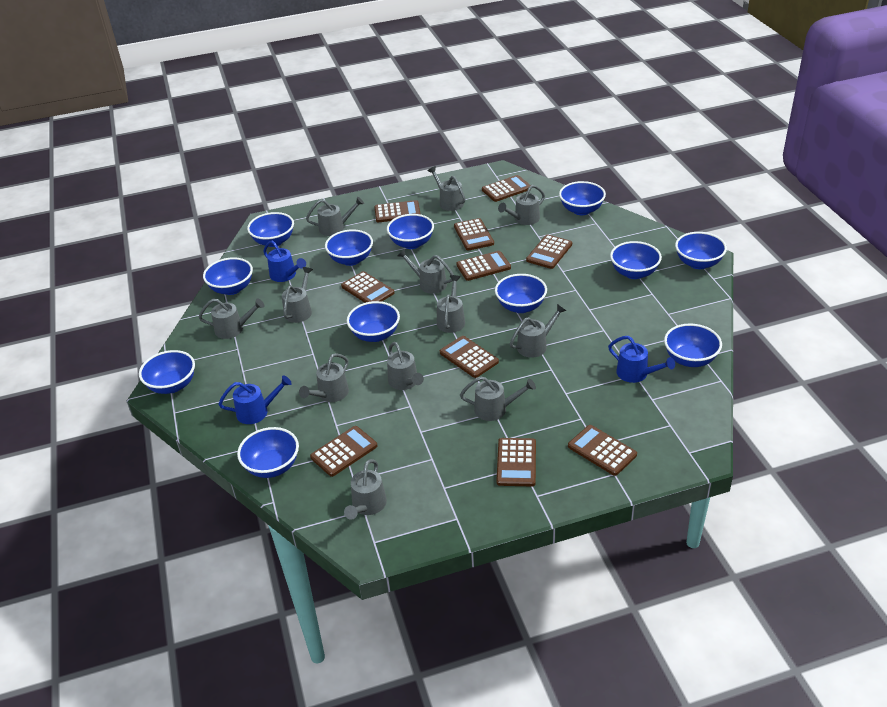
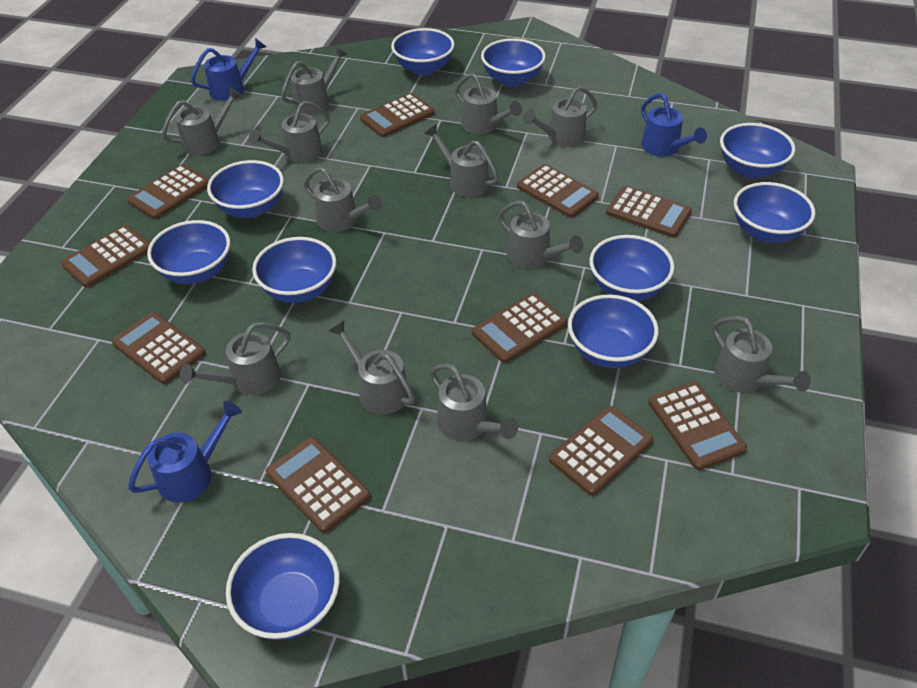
blue bowl: 12 -> 10

